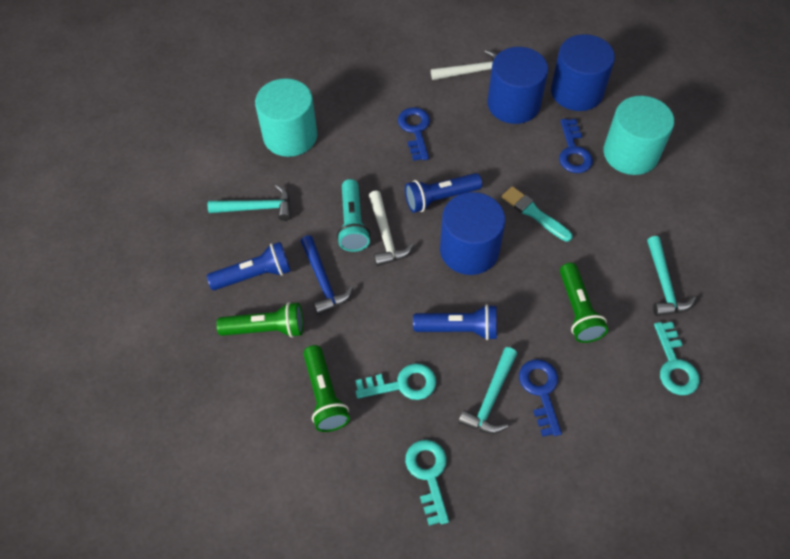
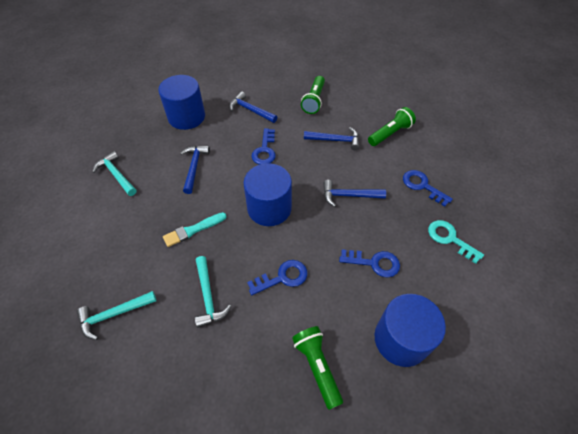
blue flashlight: 3 -> 0
blue hammer: 1 -> 4
blue key: 3 -> 4
turquoise cylinder: 2 -> 0
turquoise flashlight: 1 -> 0
turquoise key: 3 -> 1
white hammer: 2 -> 0

